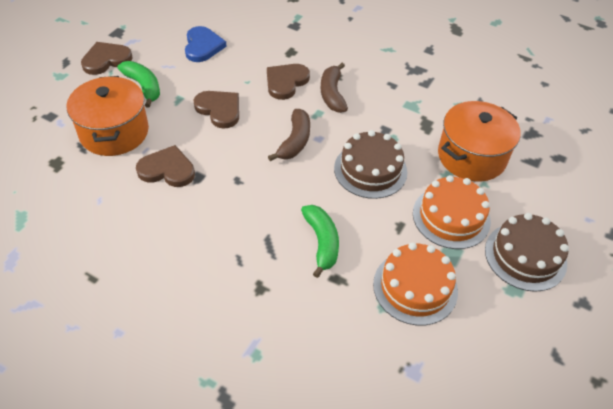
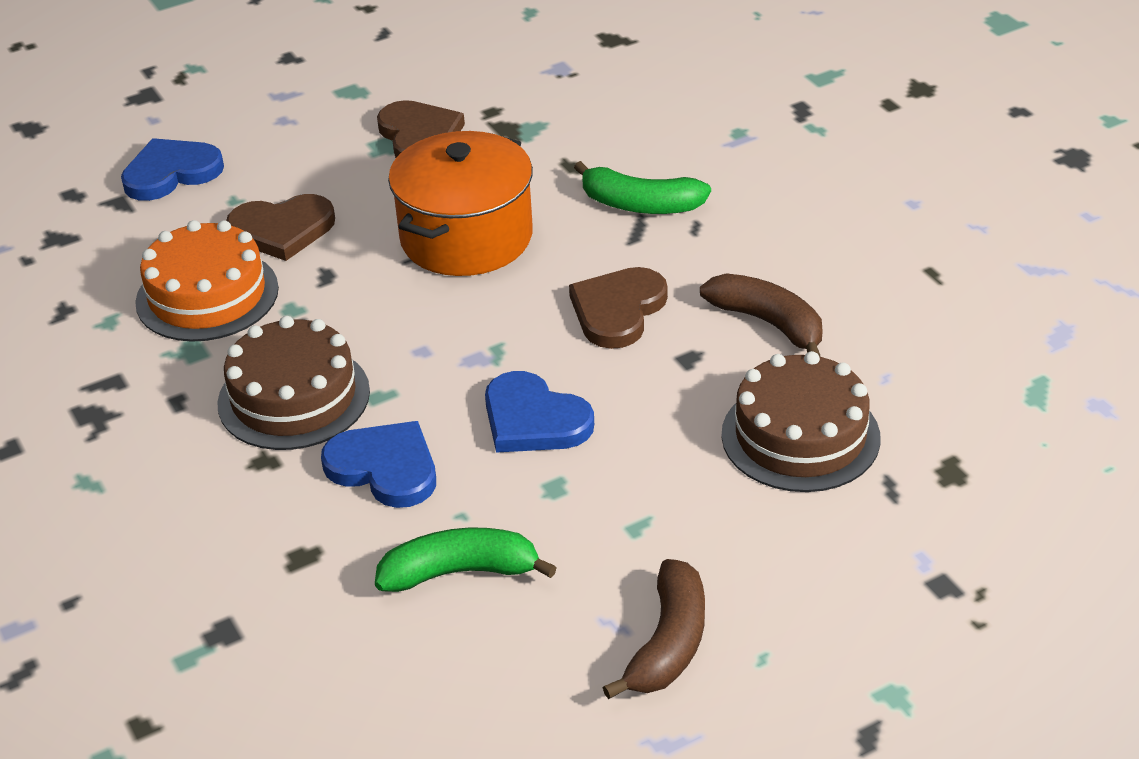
blue heart: 1 -> 3
brown heart: 4 -> 3
orange cake: 2 -> 1
orange pot: 2 -> 1

